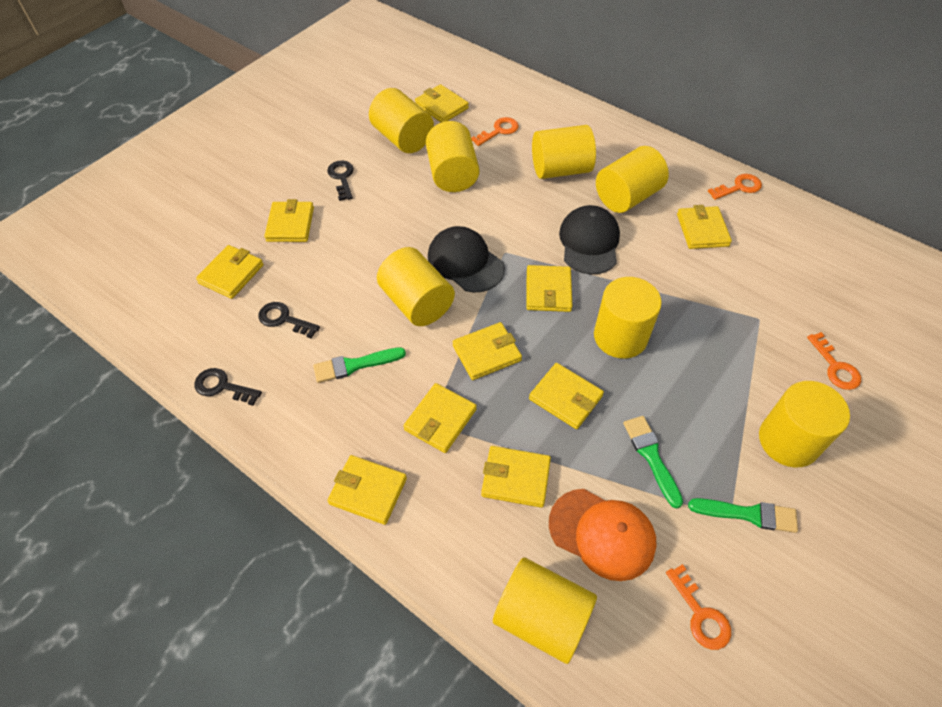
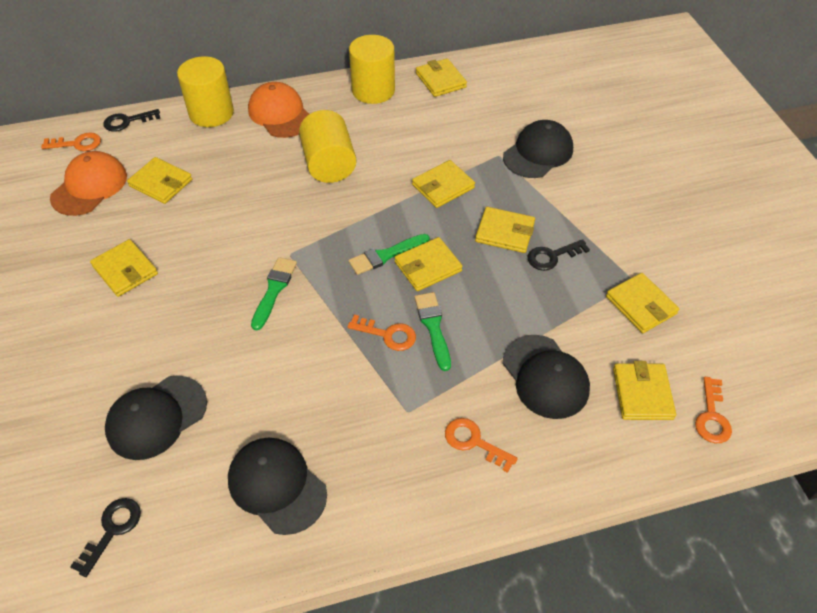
black cap: 2 -> 4
orange cap: 1 -> 2
yellow cylinder: 8 -> 3
yellow wallet: 10 -> 8

